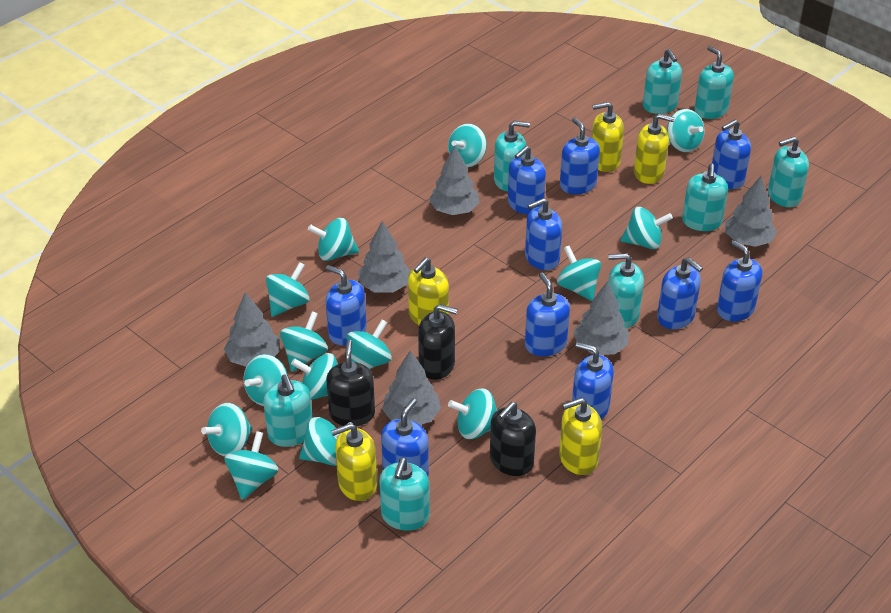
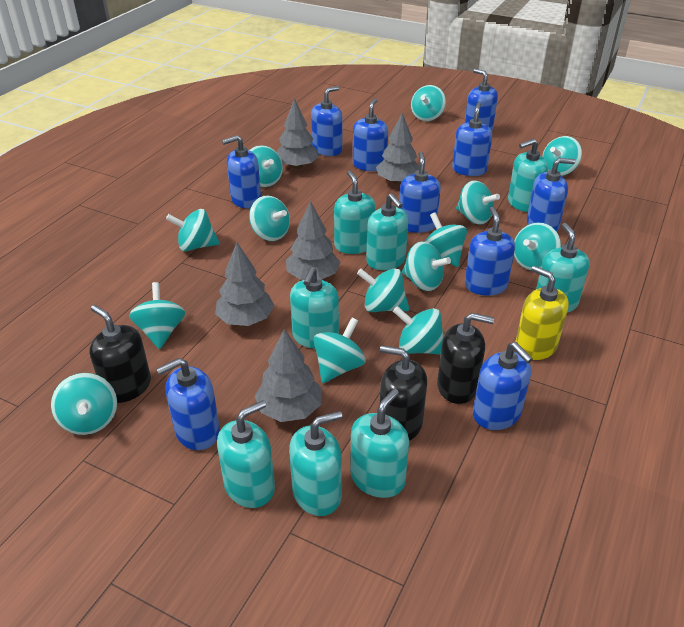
grey tree: 6 -> 5
yellow soap dispenser: 5 -> 1

